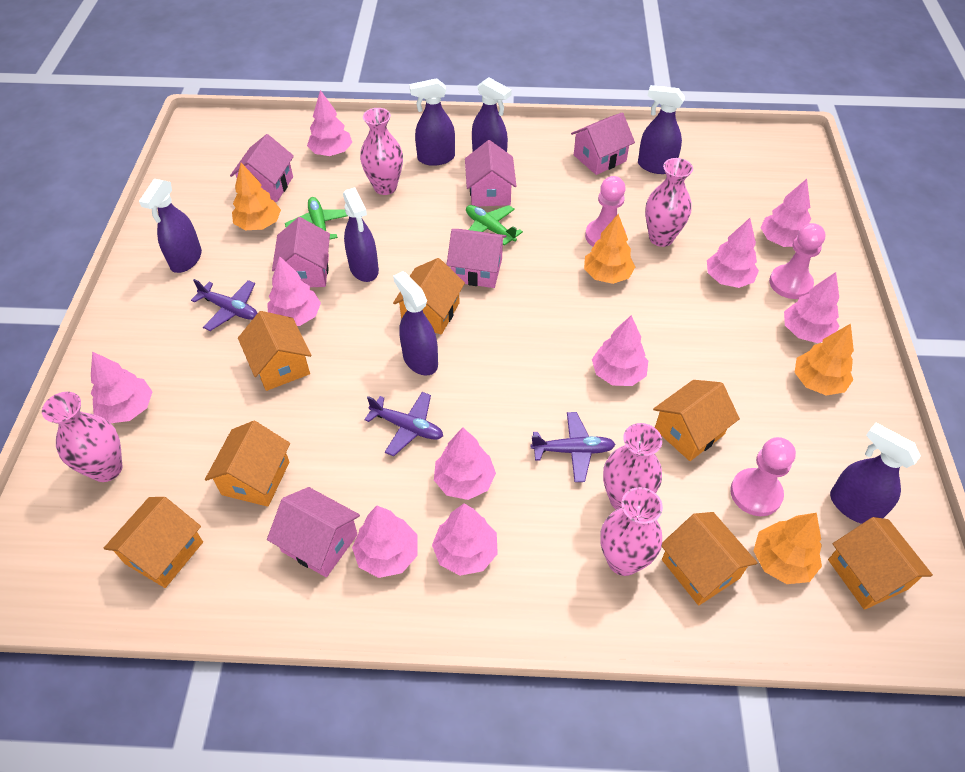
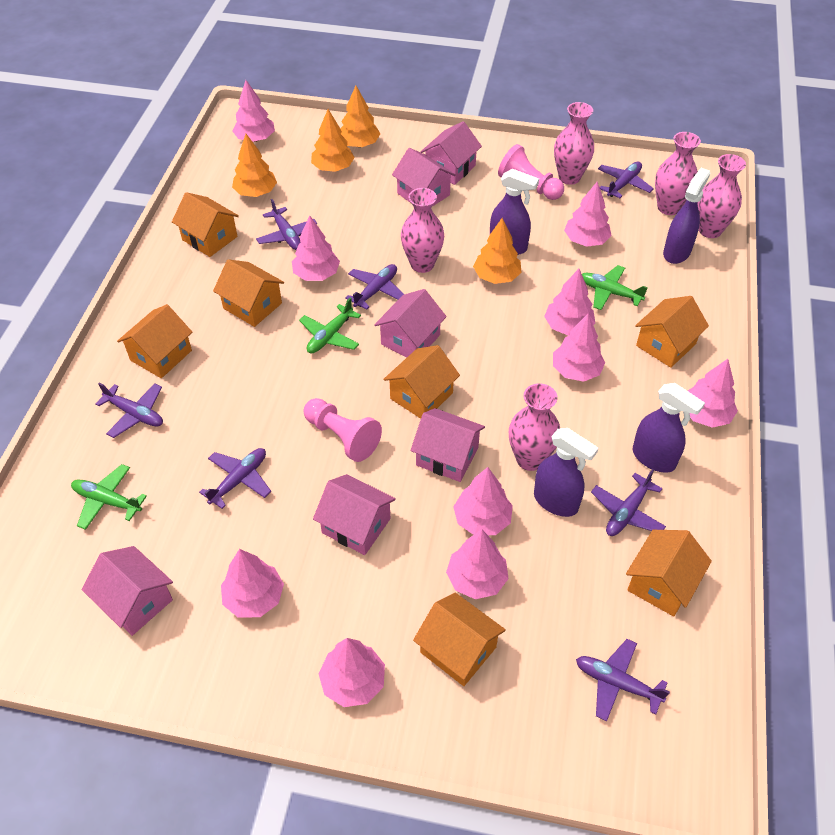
green plane: 2 -> 3
pink pawn: 3 -> 2
purple plane: 3 -> 7
purple spray bottle: 7 -> 4

